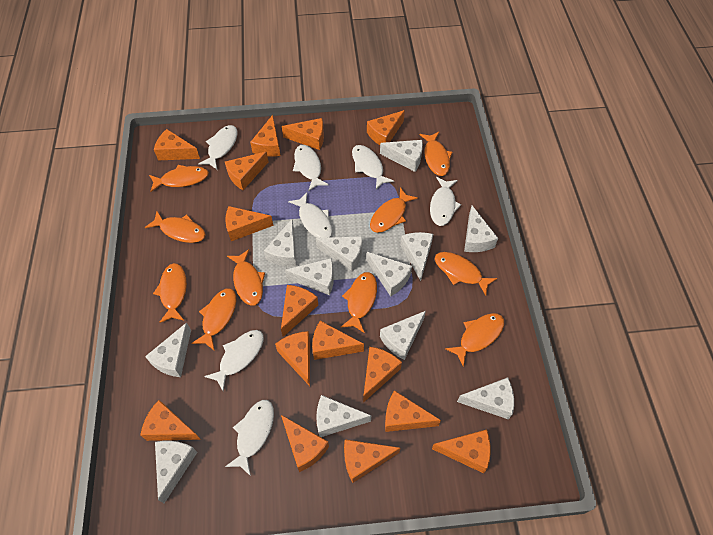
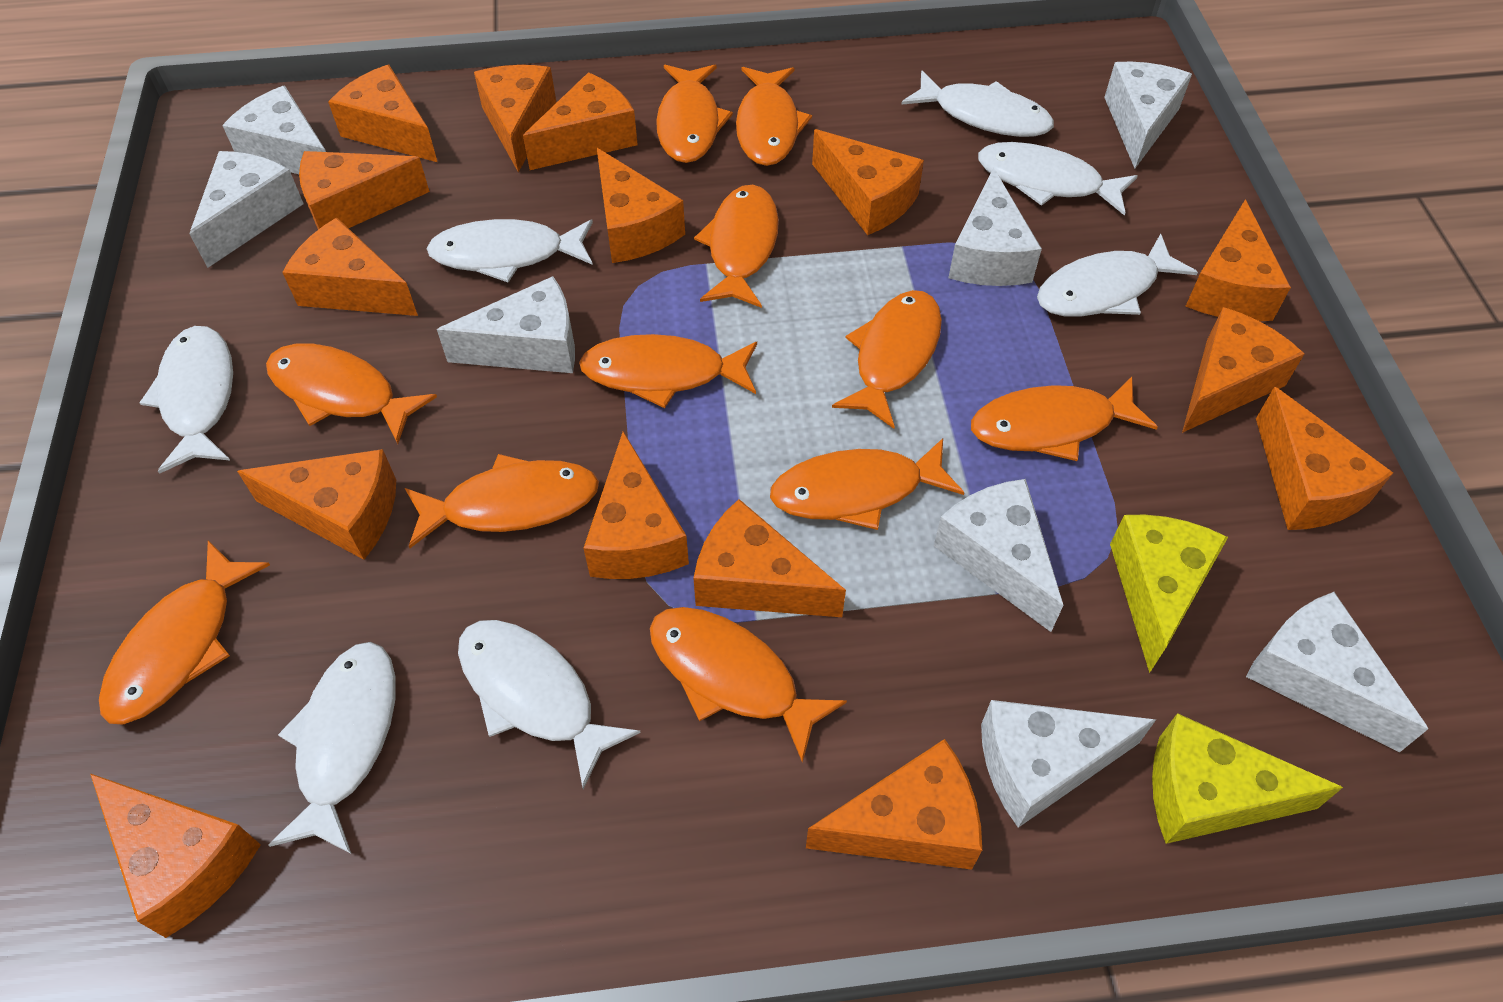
orange fish: 10 -> 11
white cheese: 12 -> 8
yellow cheese: 0 -> 2

